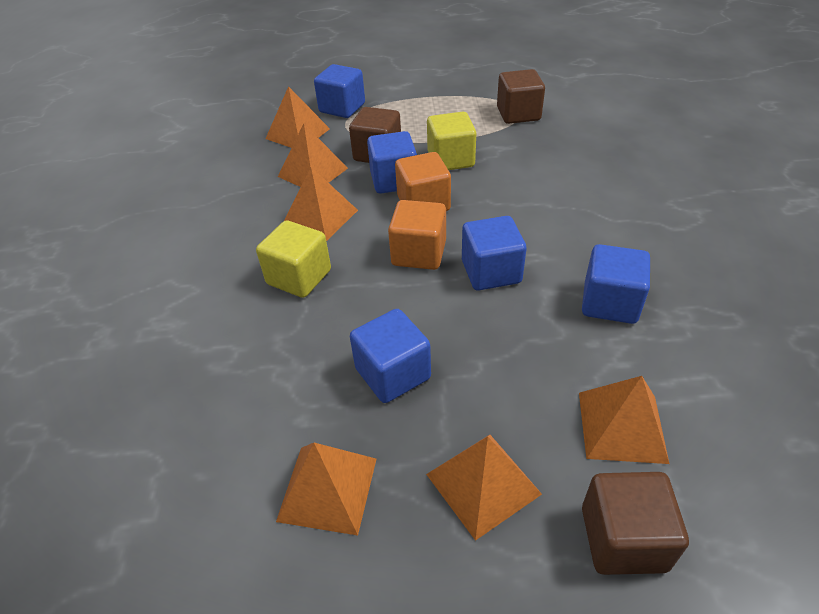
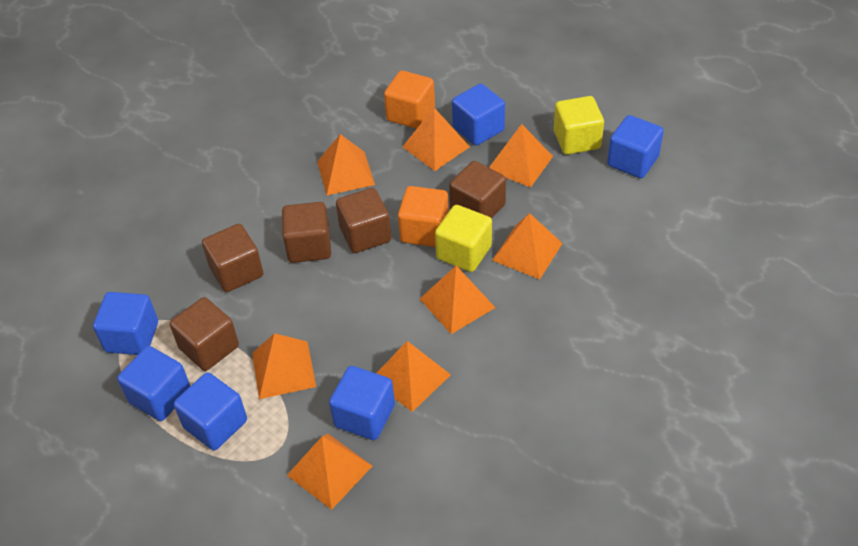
blue cube: 5 -> 6
brown cube: 3 -> 5
orange pyramid: 6 -> 8

